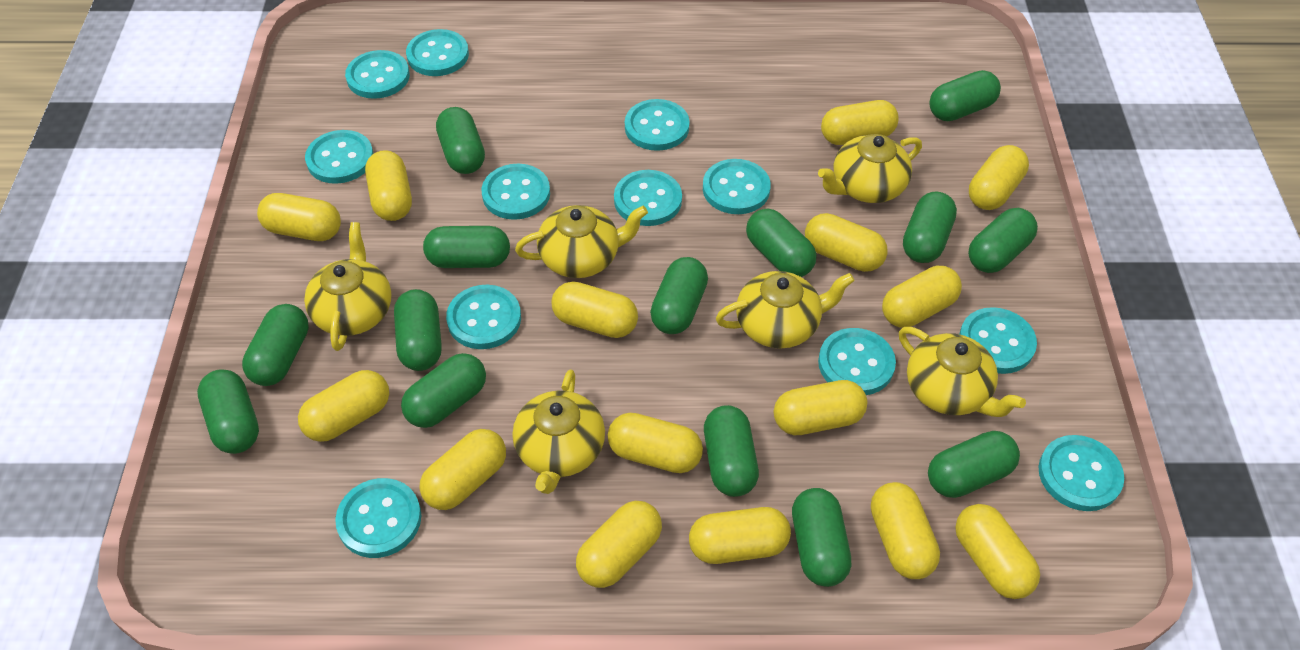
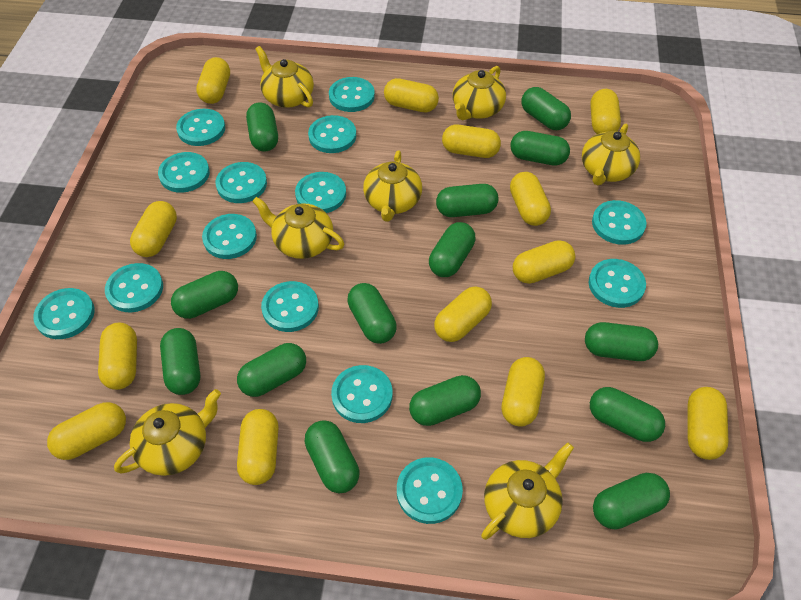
turquoise button: 12 -> 14
yellow capsule: 15 -> 13
yellow teapot: 6 -> 7

